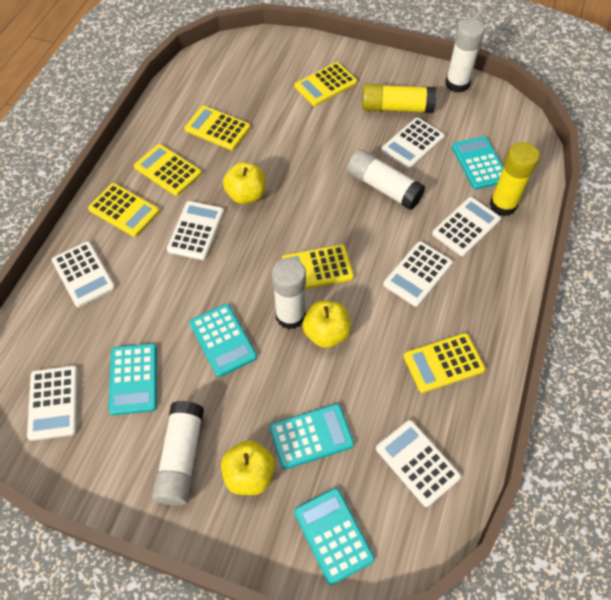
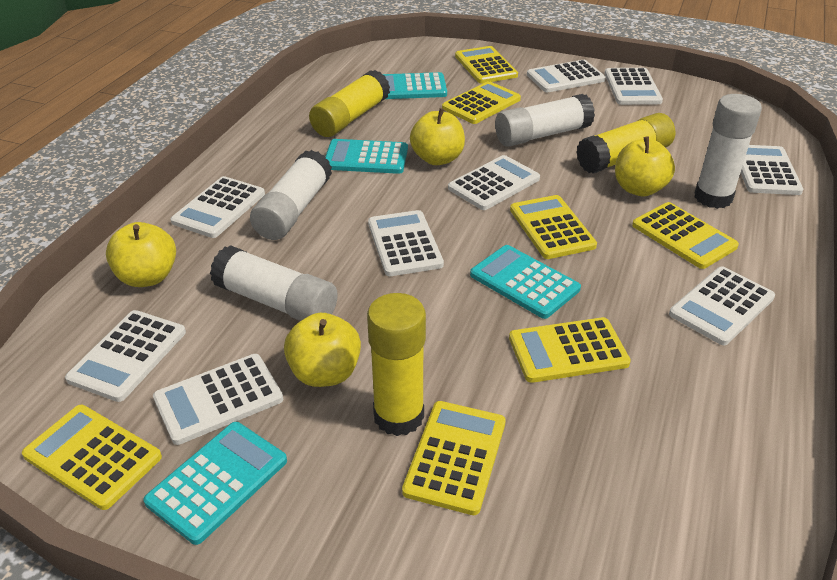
turquoise calculator: 5 -> 4
white calculator: 7 -> 9
yellow apple: 3 -> 4
yellow calculator: 6 -> 7
yellow glue stick: 2 -> 3

